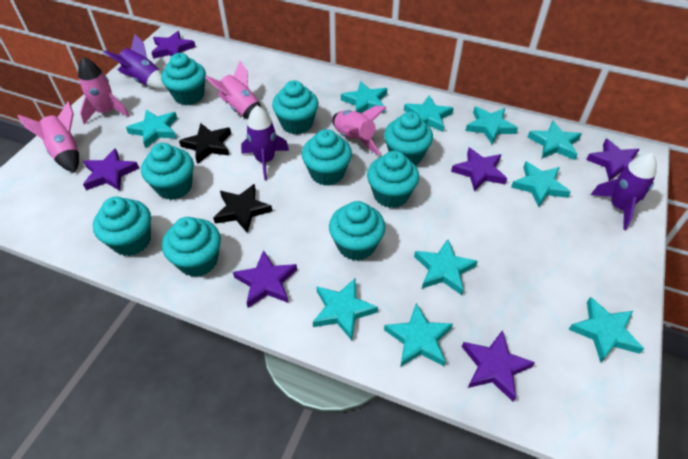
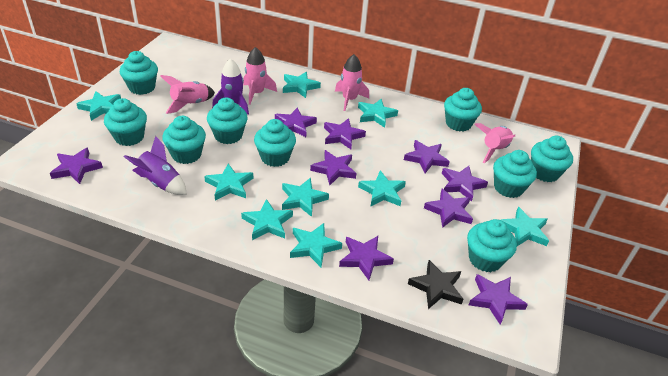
black star: 2 -> 1
purple rocket: 3 -> 2
purple star: 6 -> 9
turquoise star: 10 -> 9

